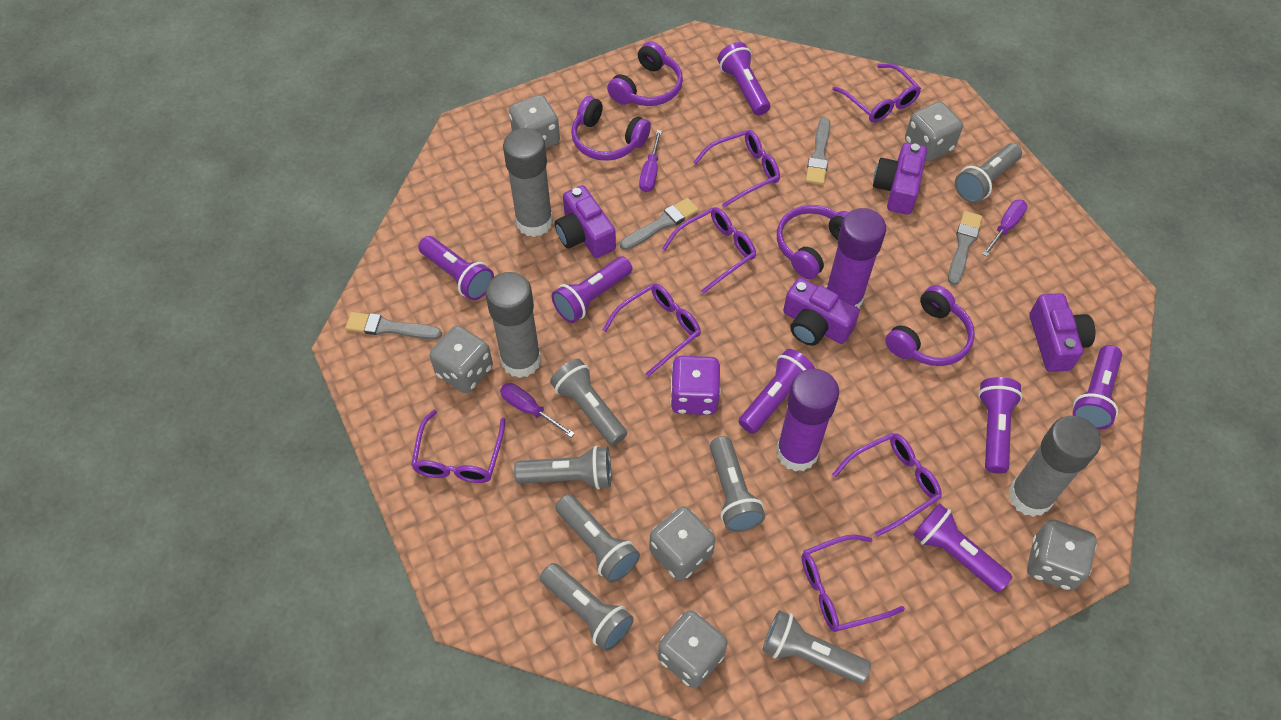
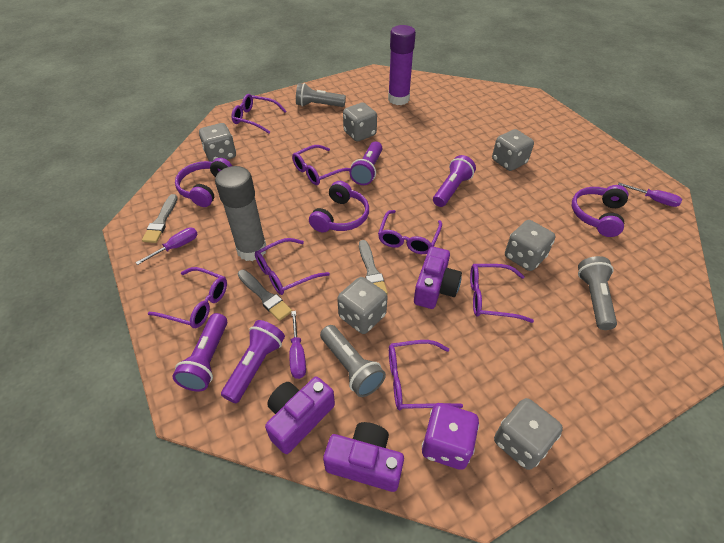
grey brush: 4 -> 3
grey flashlight: 7 -> 3
grey glue stick: 3 -> 1
purple camera: 4 -> 3
purple flashlight: 7 -> 4
purple glue stick: 2 -> 1
purple headphones: 4 -> 3

